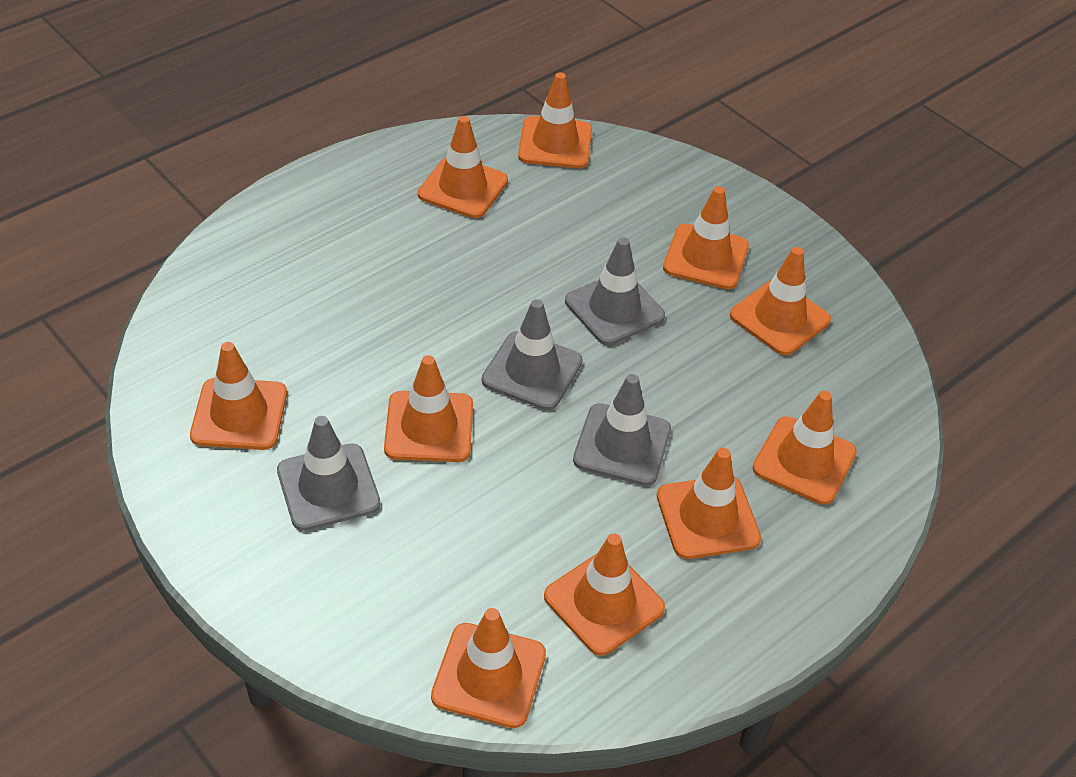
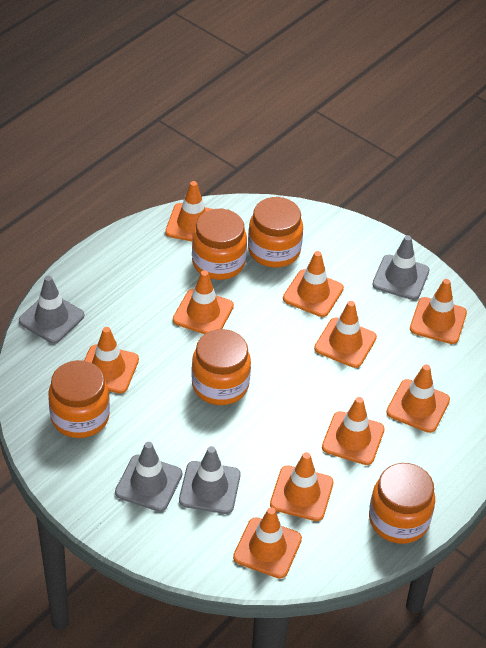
orange jar: 0 -> 5

